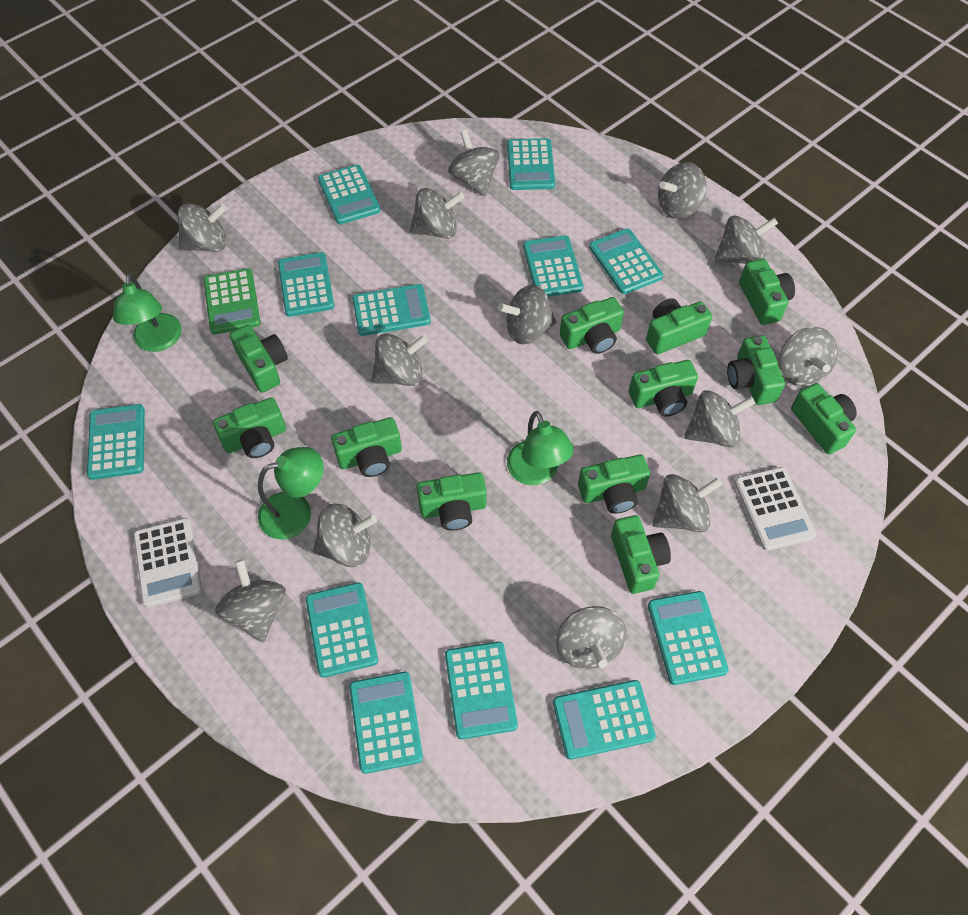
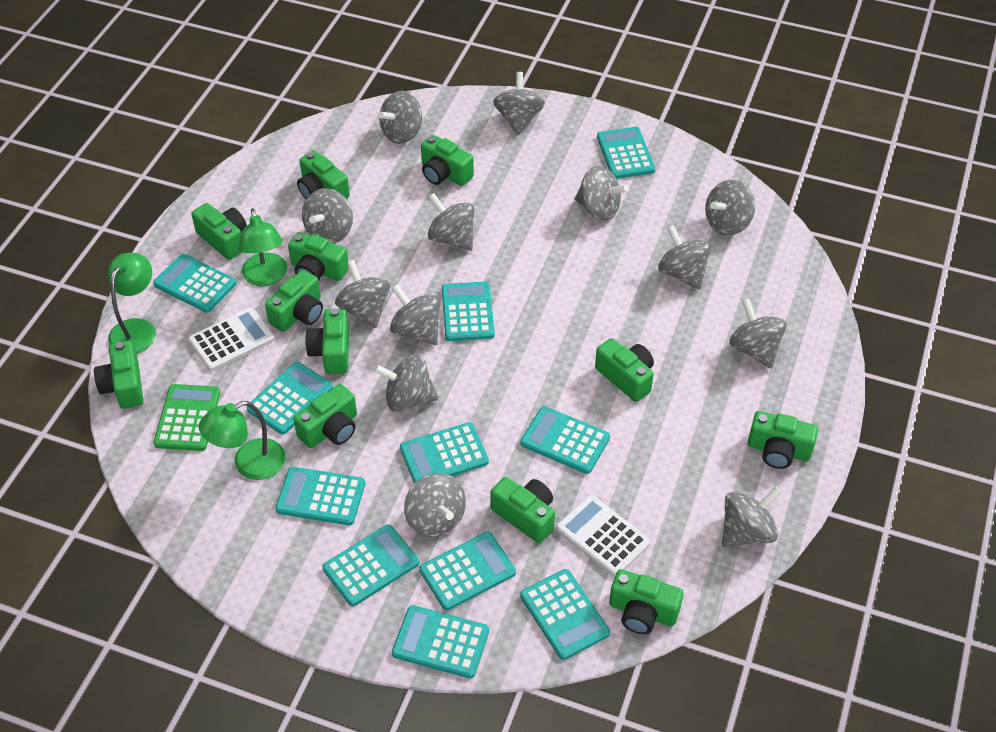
turquoise calculator: 12 -> 11

